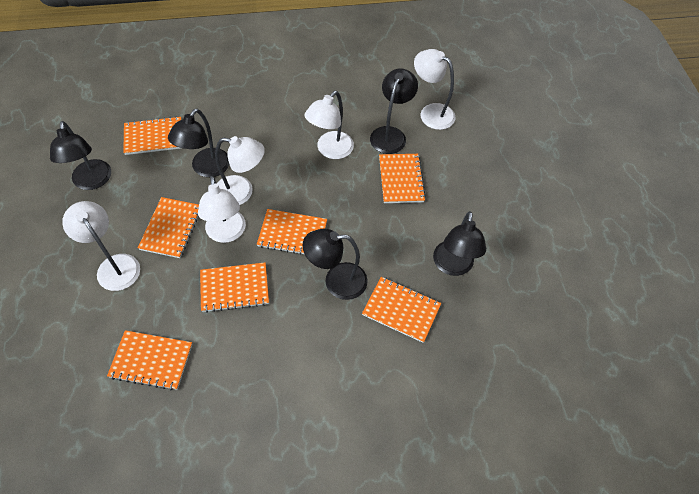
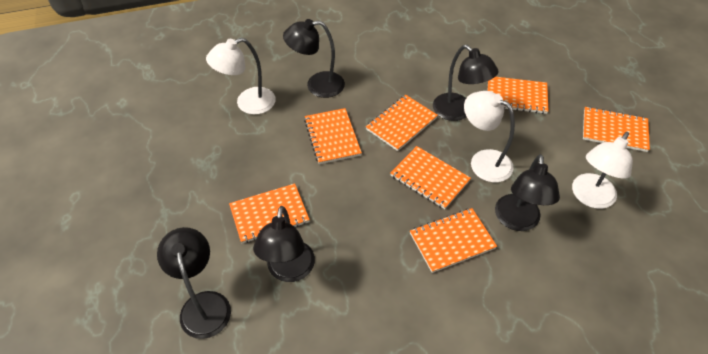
white lamp: 5 -> 3

